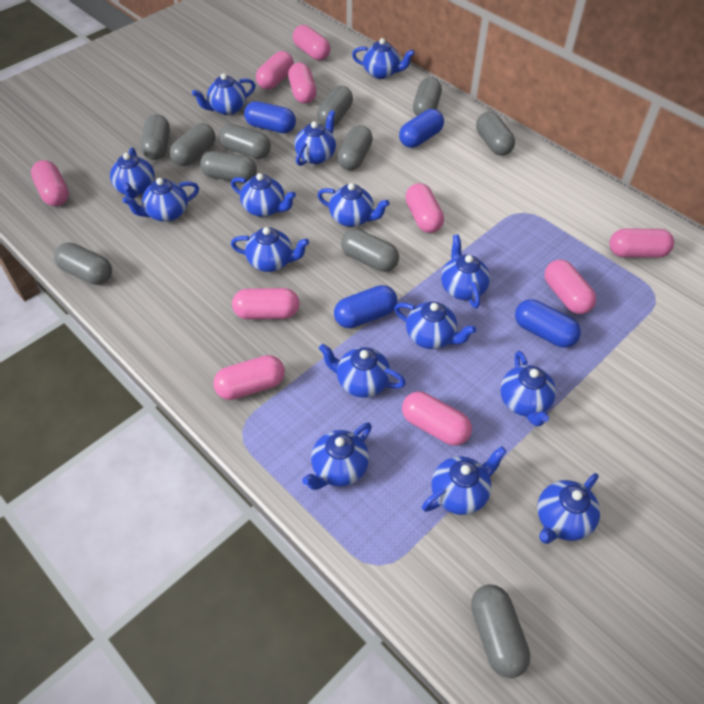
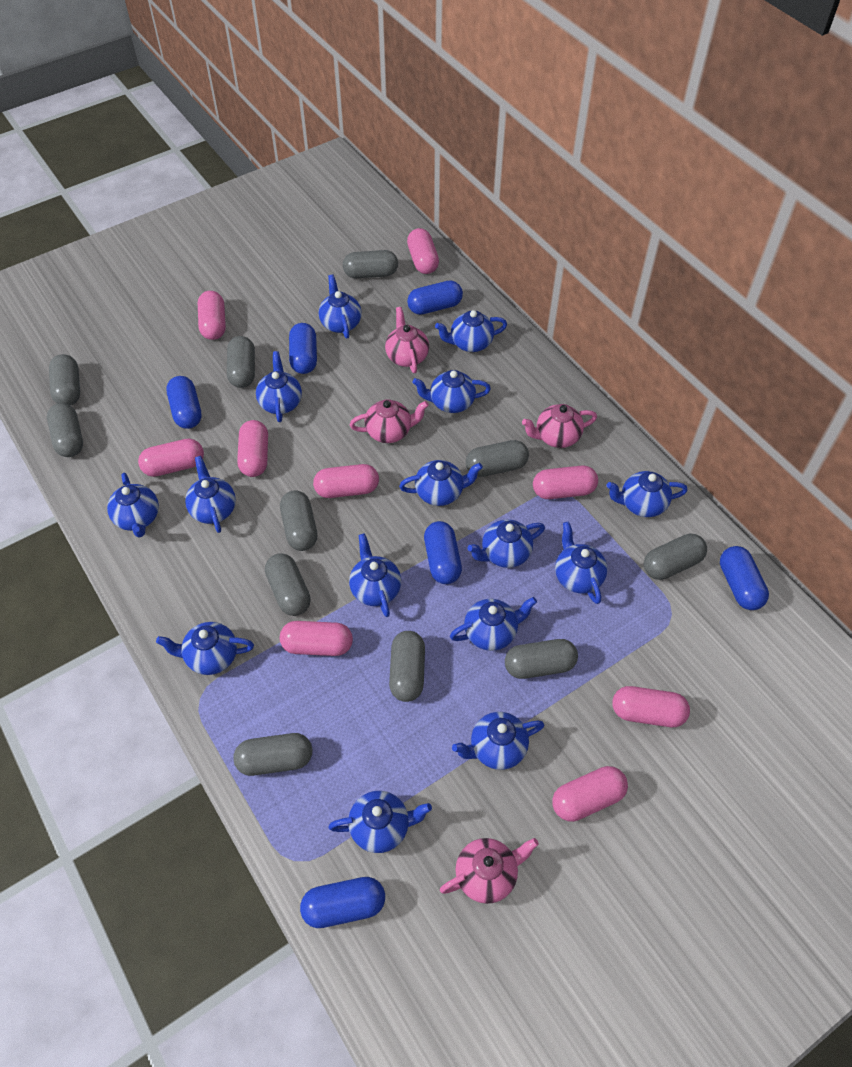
blue capsule: 4 -> 6
pink capsule: 10 -> 9
pink teapot: 0 -> 4

